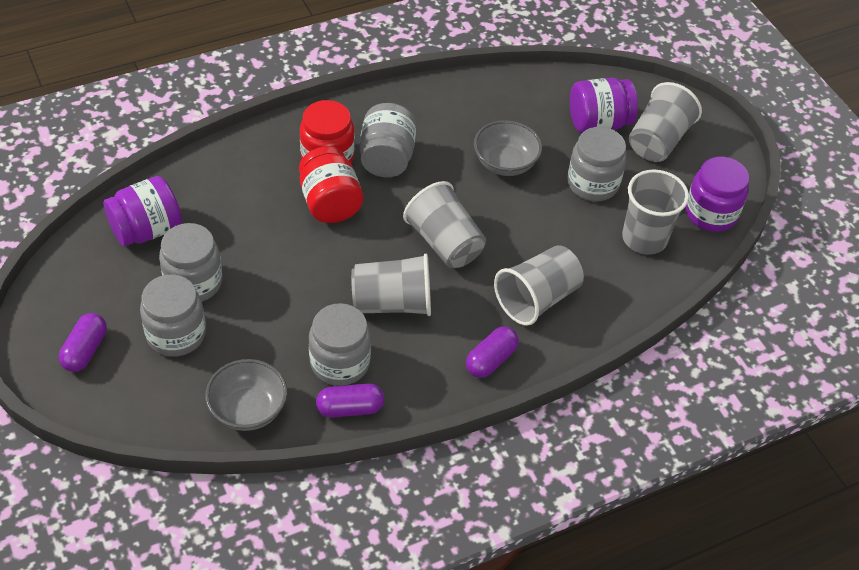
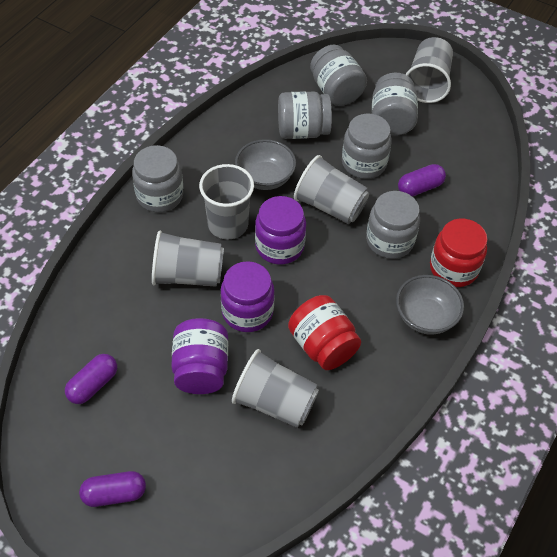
grey jar: 5 -> 6

